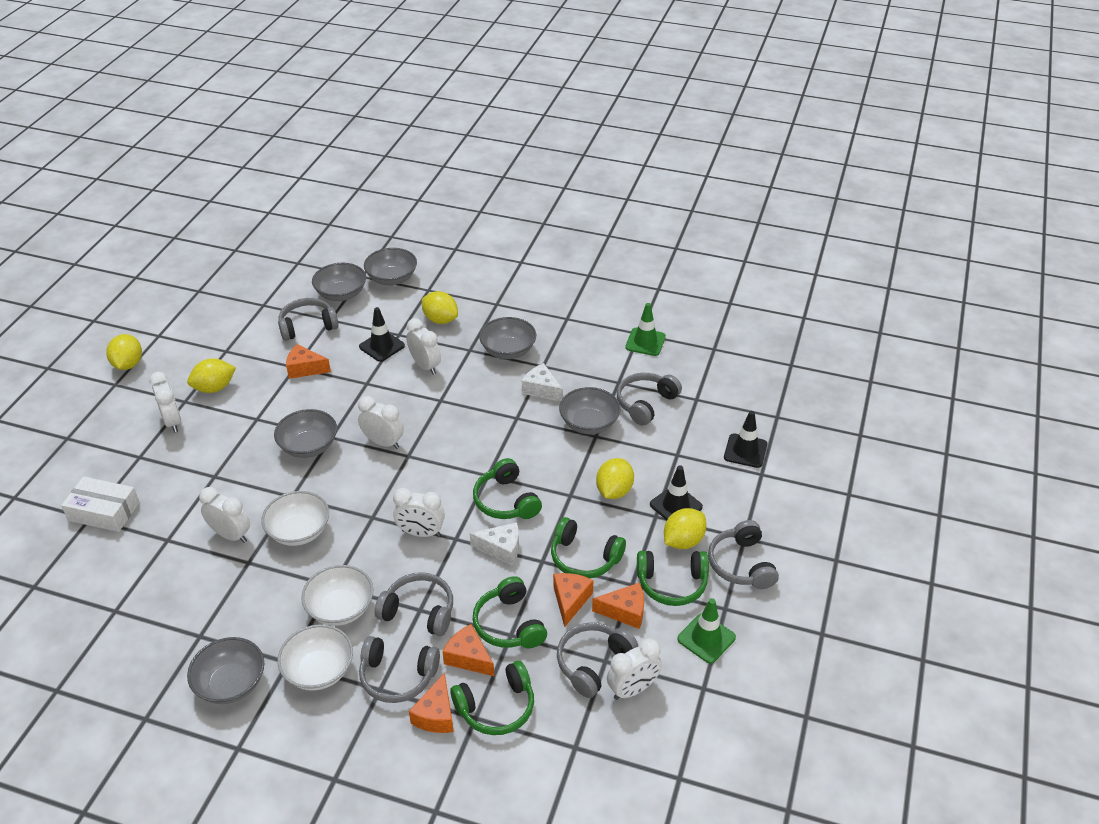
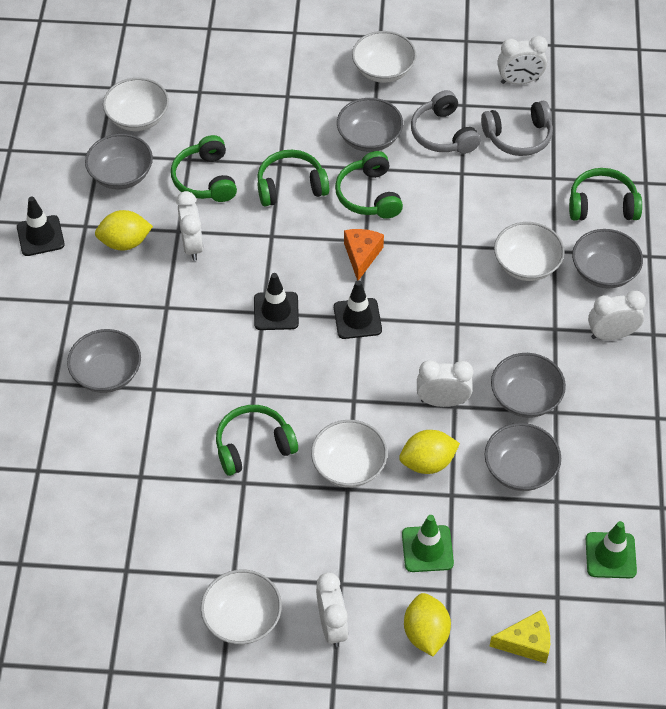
grey headphones: 6 -> 2
orange cheese: 5 -> 1
white bowl: 3 -> 5
white box: 1 -> 0
white cheese: 2 -> 0
white clock: 6 -> 5
yellow cheese: 0 -> 1
yellow lemon: 5 -> 3

